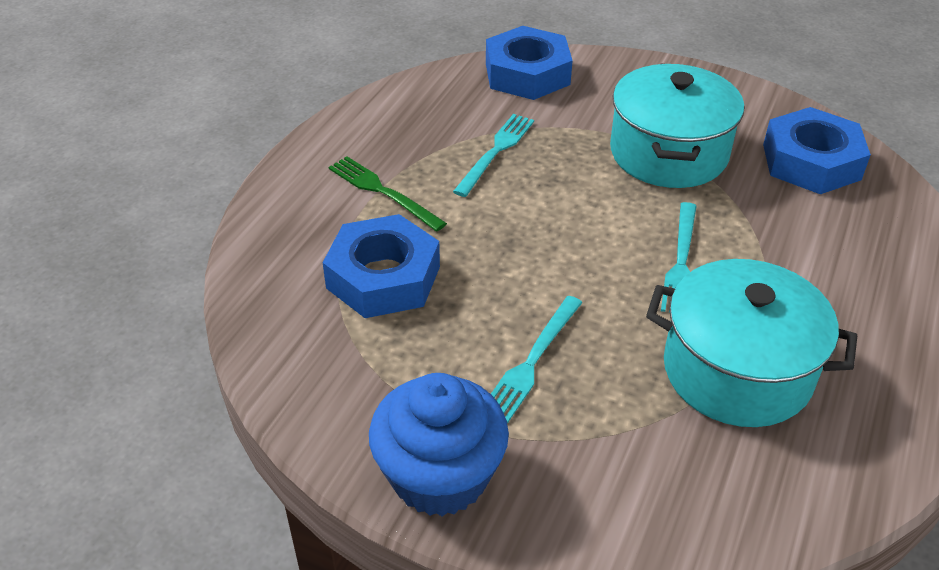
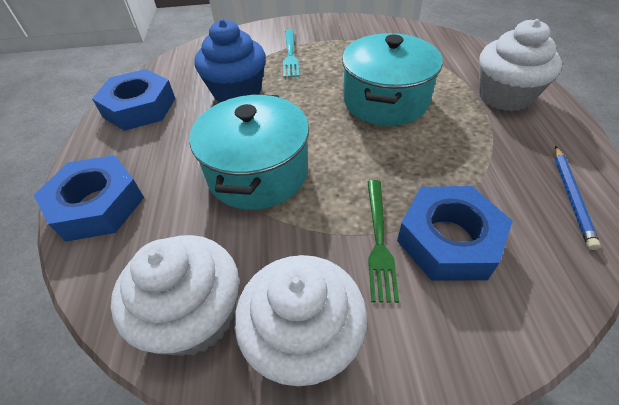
blue pencil: 0 -> 1
turquoise fork: 3 -> 1
white cupcake: 0 -> 3

